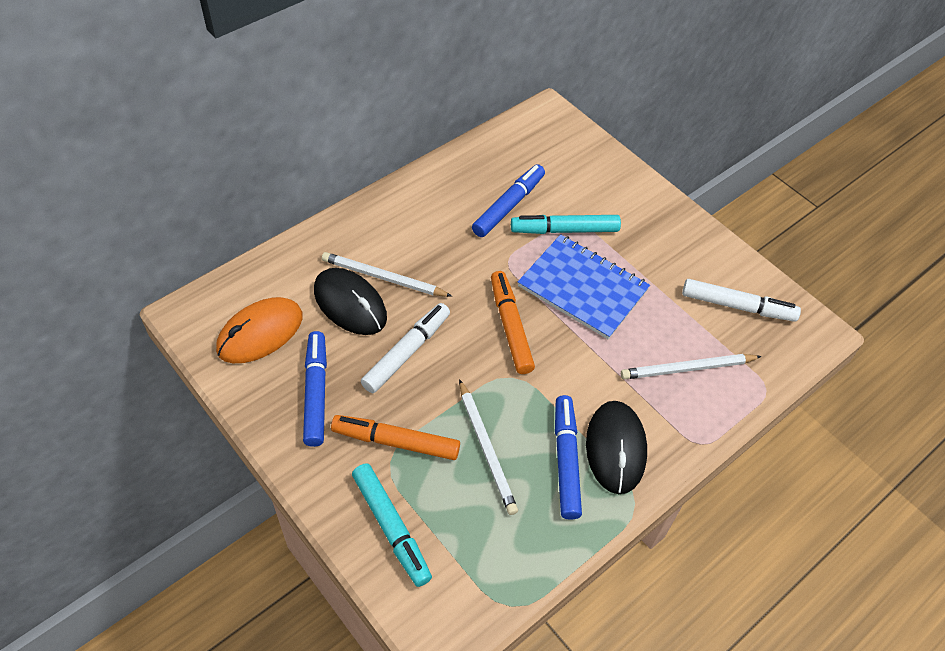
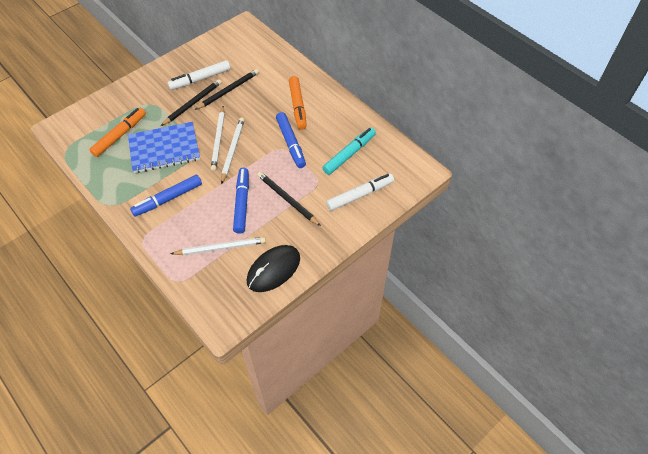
black mouse: 2 -> 1
black pencil: 0 -> 3
orange mouse: 1 -> 0
turquoise marker: 2 -> 1

